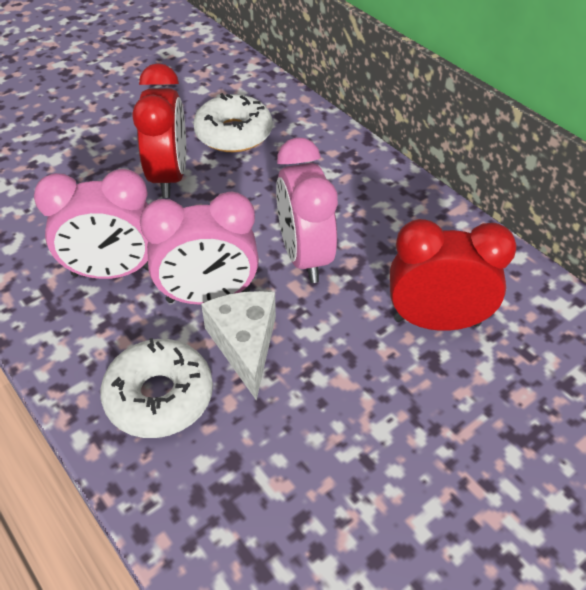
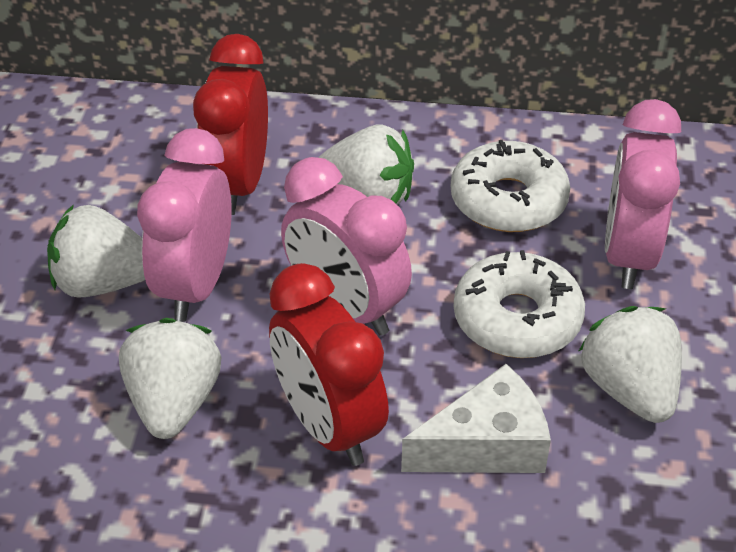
white strawberry: 0 -> 4

